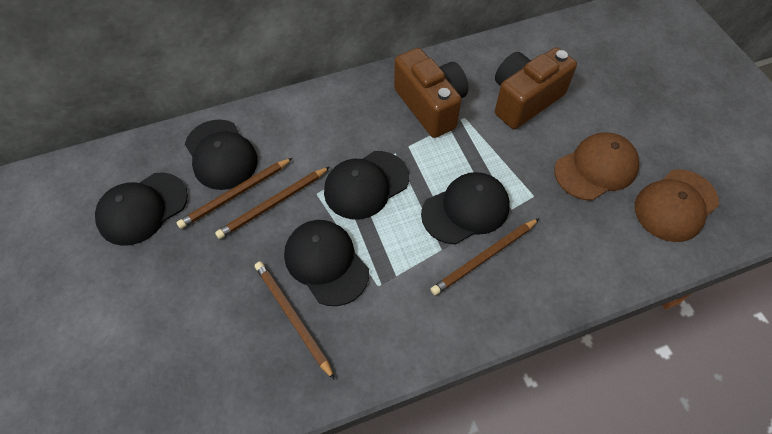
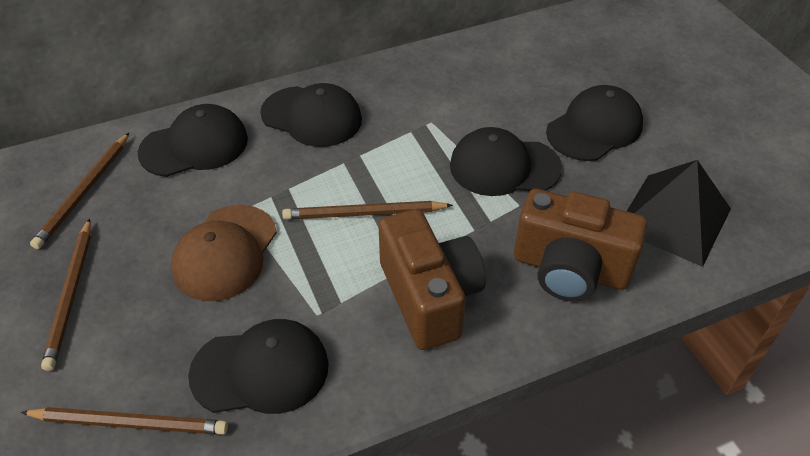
black pyramid: 0 -> 1
brown cap: 2 -> 1

